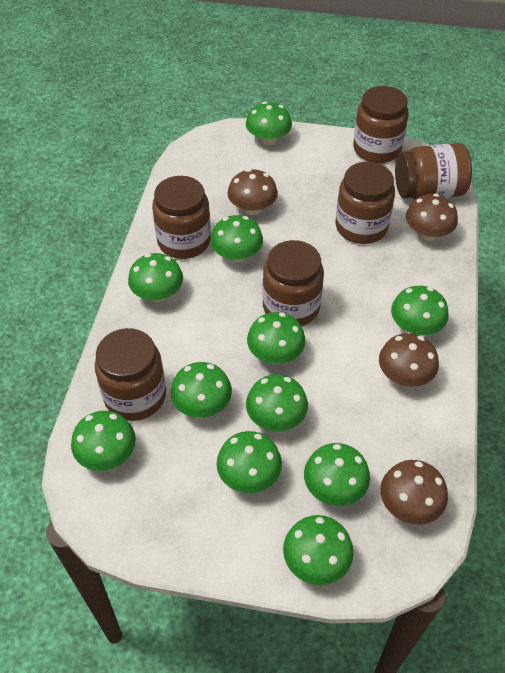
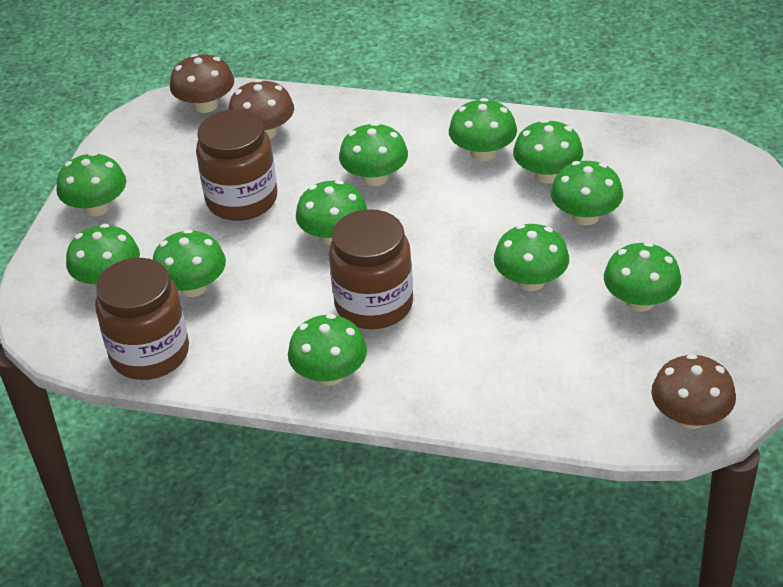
brown jar: 6 -> 3
brown mushroom: 4 -> 3

